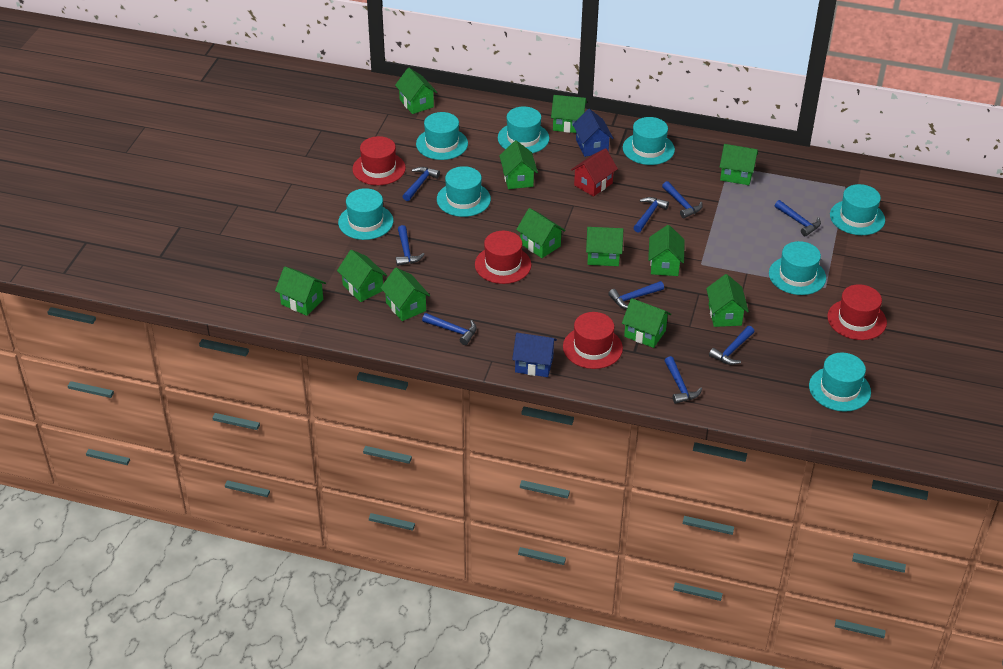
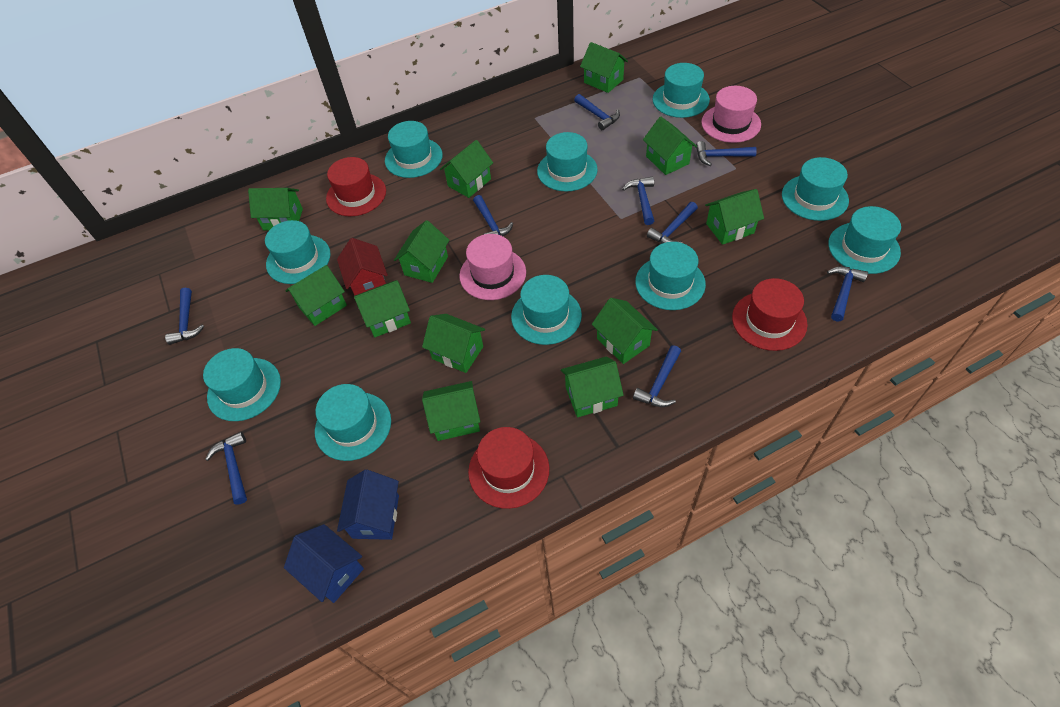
pink hat: 0 -> 2
red hat: 4 -> 3
turquoise hat: 8 -> 10

